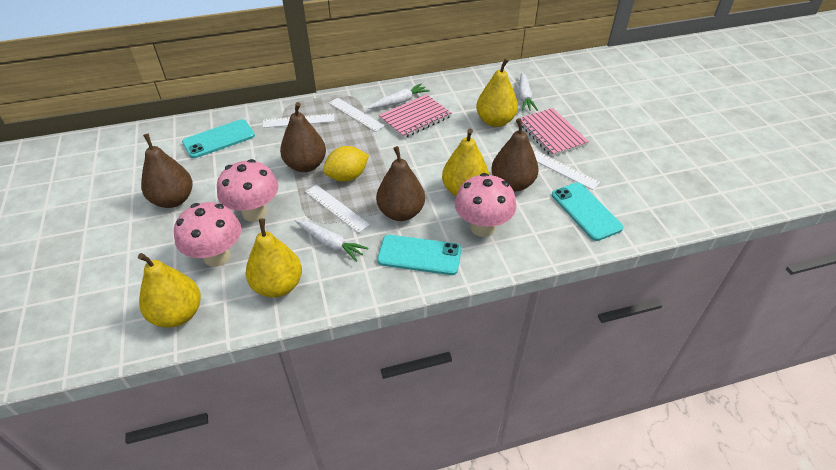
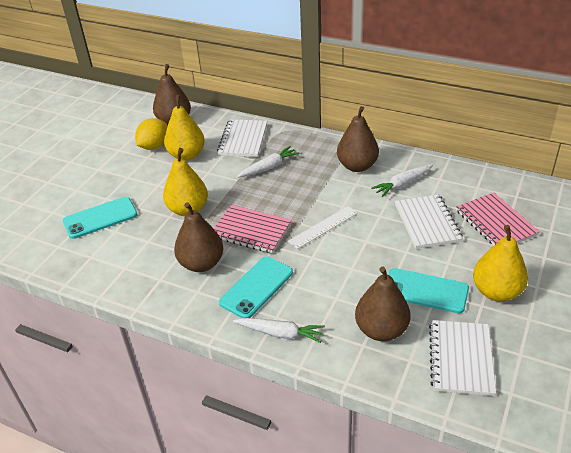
pink mushroom: 3 -> 0
white notebook: 0 -> 3
white ruler: 4 -> 1
yellow pear: 4 -> 3

